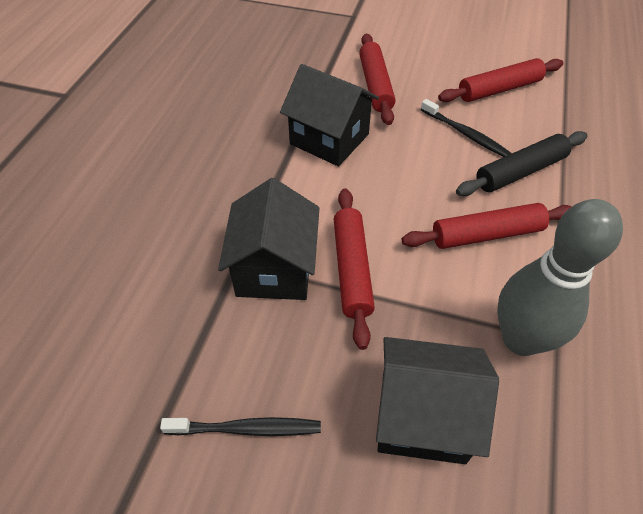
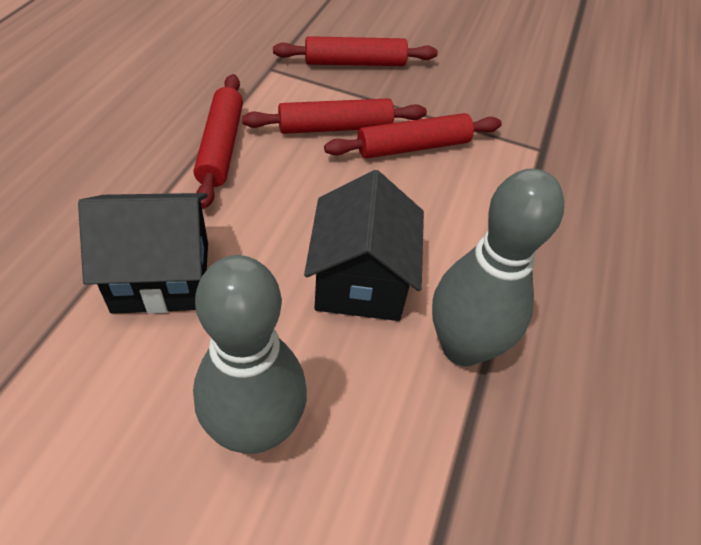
black house: 3 -> 2
black rolling pin: 1 -> 0
black toothbrush: 2 -> 0
grey bowling pin: 1 -> 2

